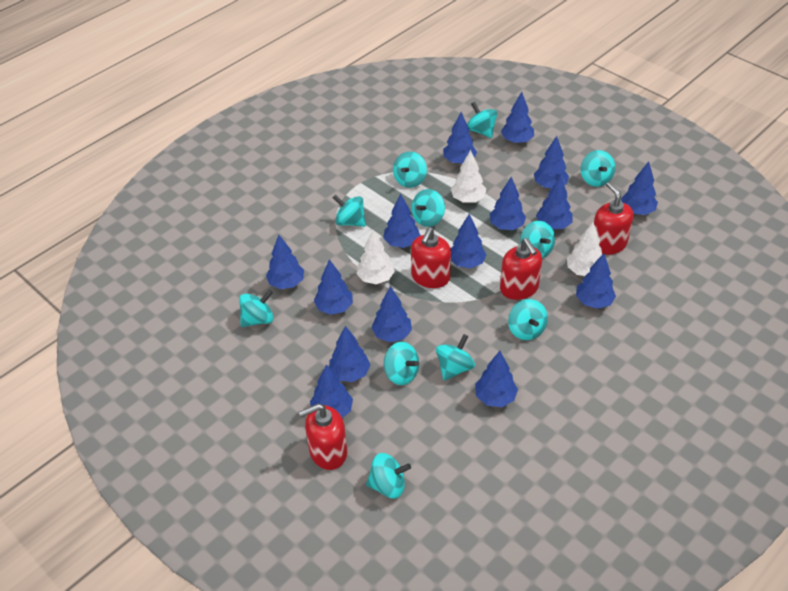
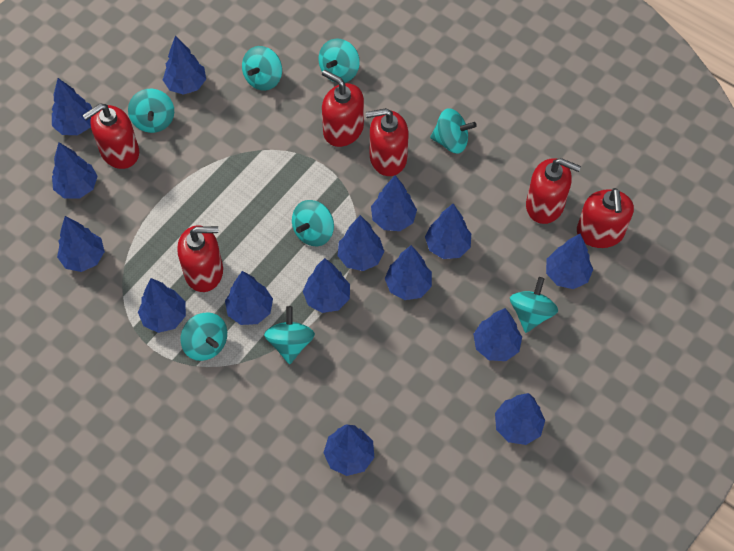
red soap dispenser: 4 -> 6
turquoise spinning top: 11 -> 8
white tree: 3 -> 0

